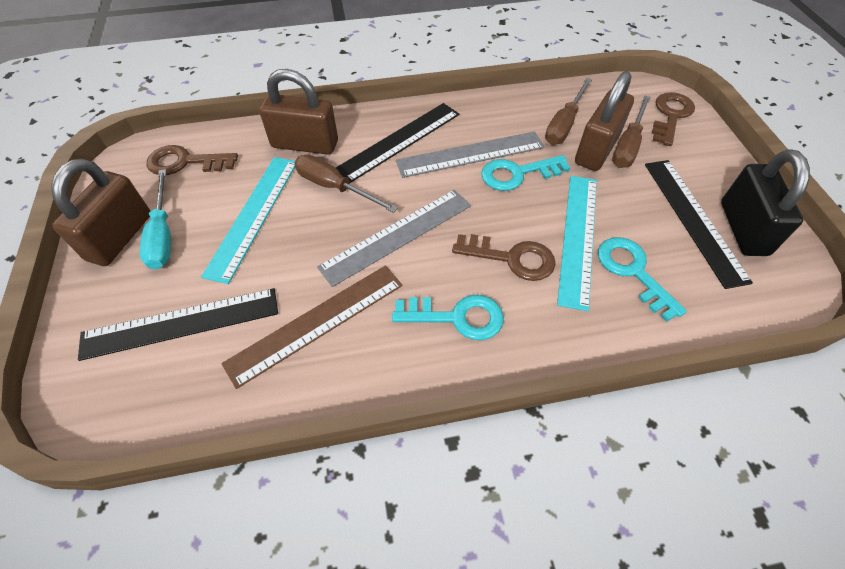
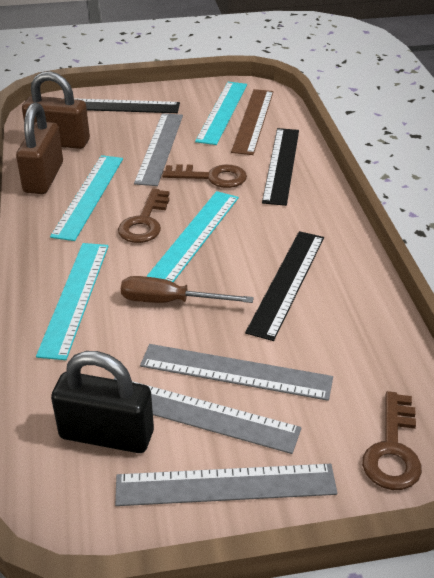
brown padlock: 3 -> 2
brown screwdriver: 3 -> 1
grey ruler: 2 -> 4
turquoise key: 3 -> 0
turquoise ruler: 2 -> 4
turquoise screwdriver: 1 -> 0

